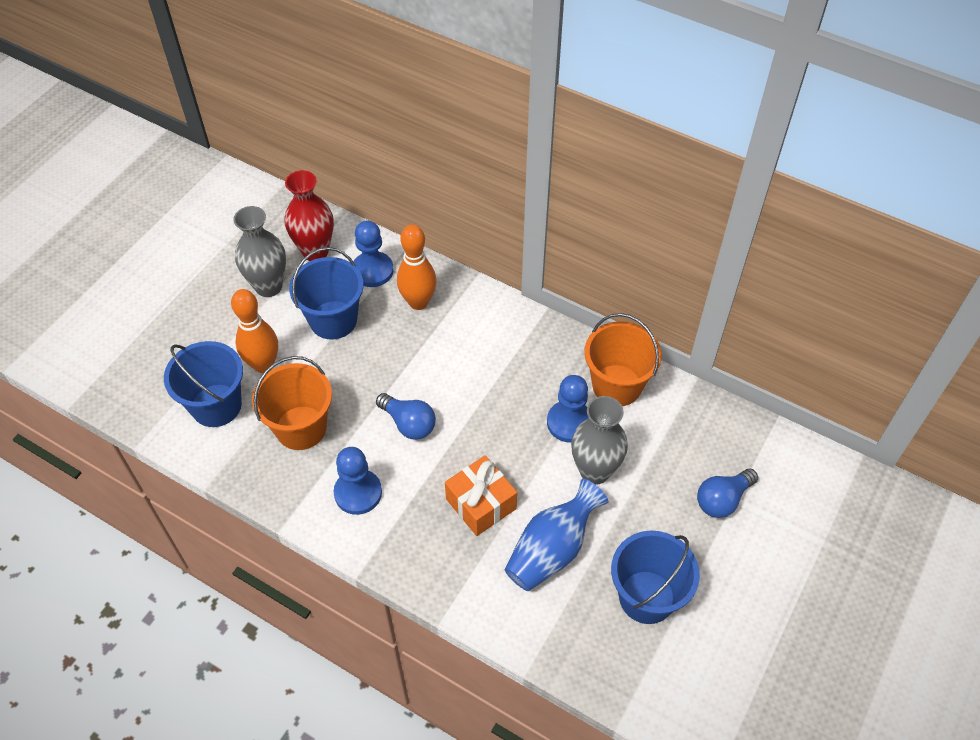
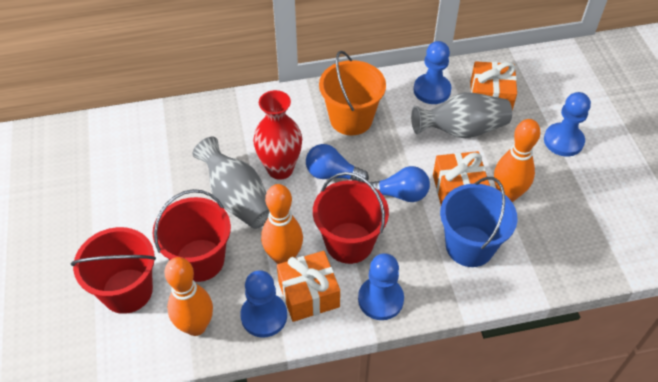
blue bucket: 3 -> 1
blue pawn: 3 -> 4
blue vase: 1 -> 0
orange bowling pin: 2 -> 3
orange bucket: 2 -> 1
orange gift: 1 -> 3
red bucket: 0 -> 3

